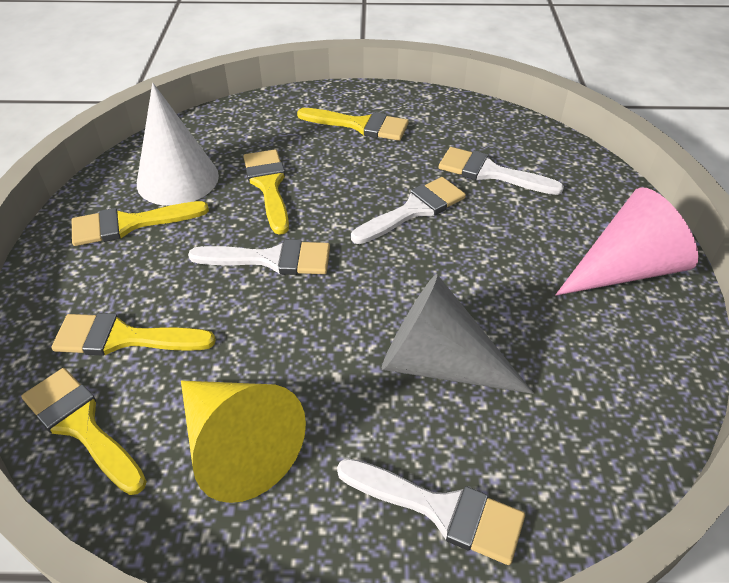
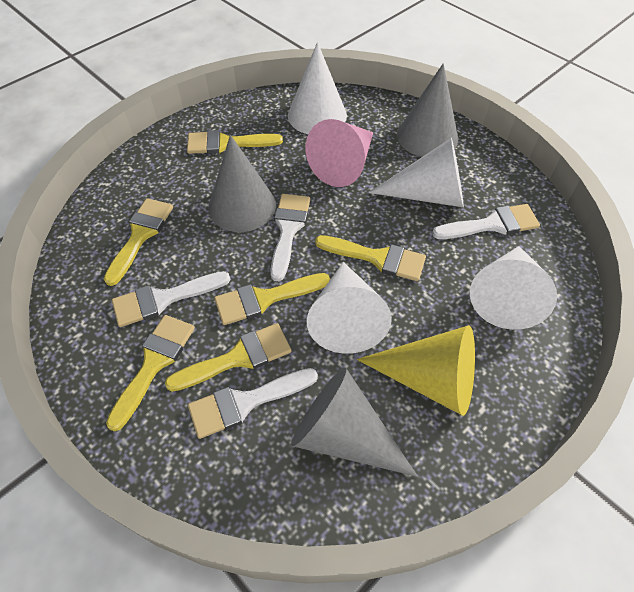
grey cone: 1 -> 3
white cone: 1 -> 4
yellow brush: 5 -> 6

